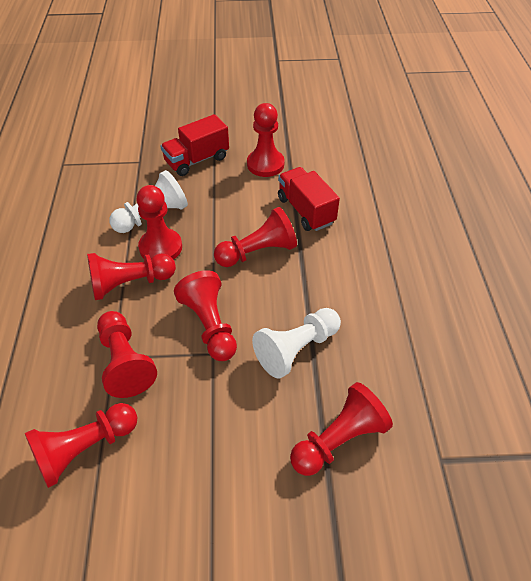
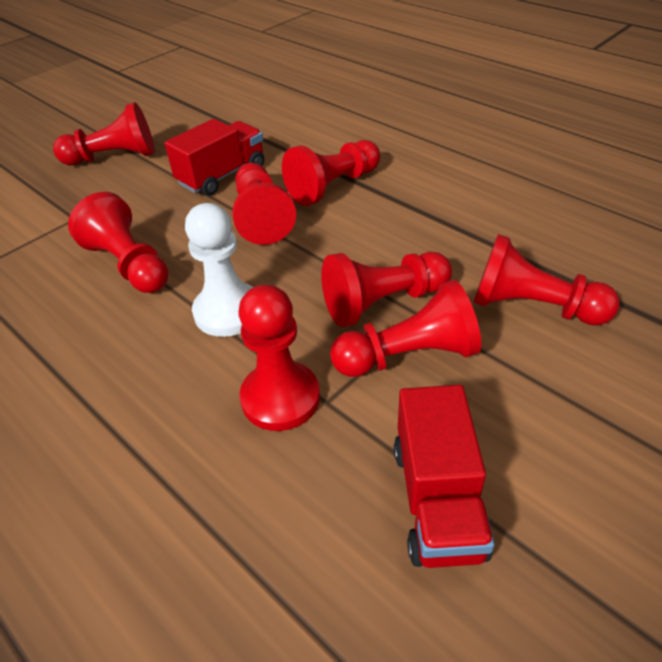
white pawn: 2 -> 1

